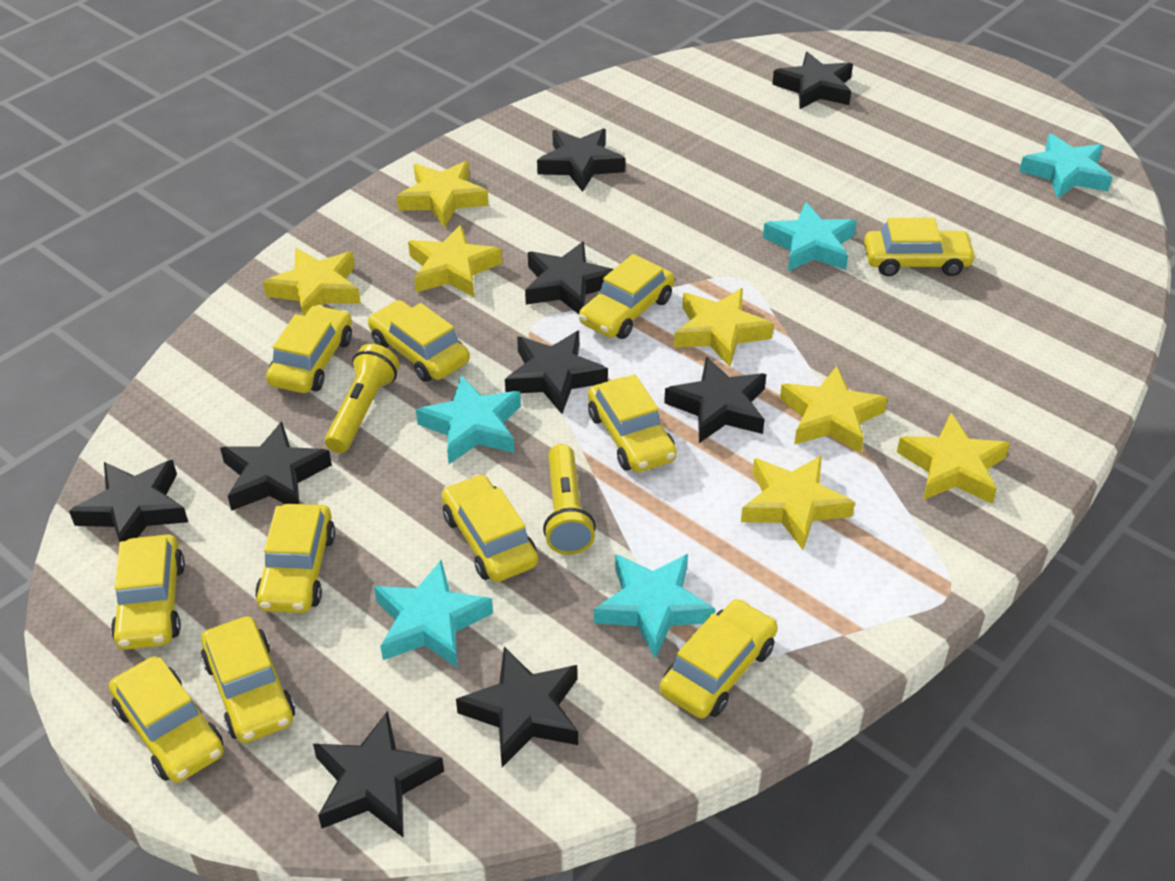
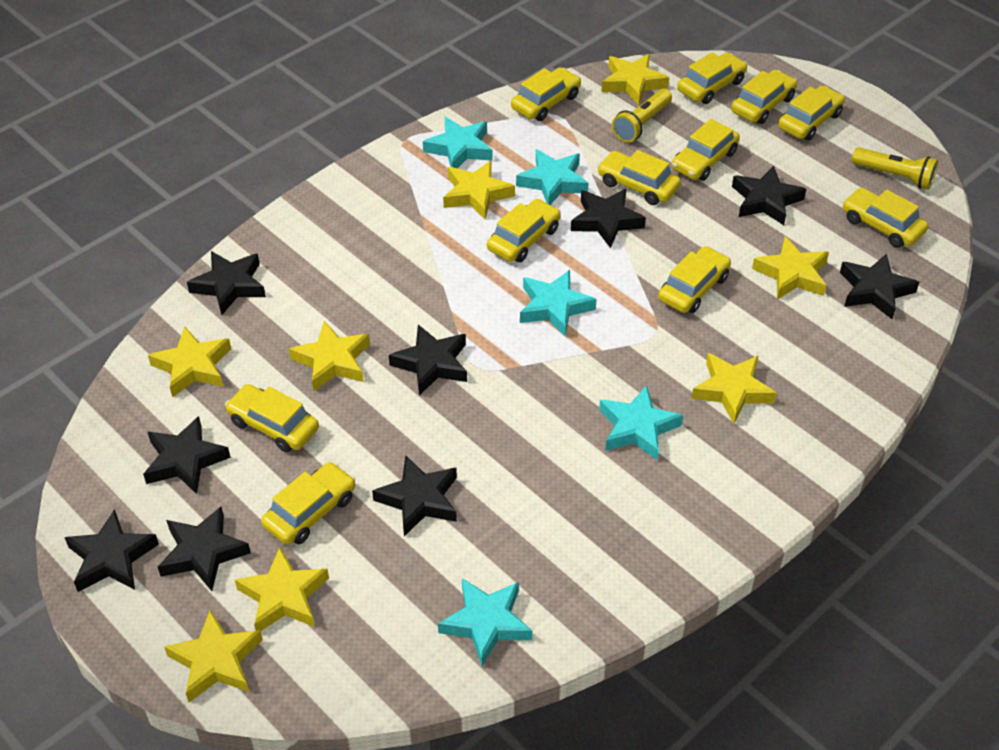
yellow star: 7 -> 8

